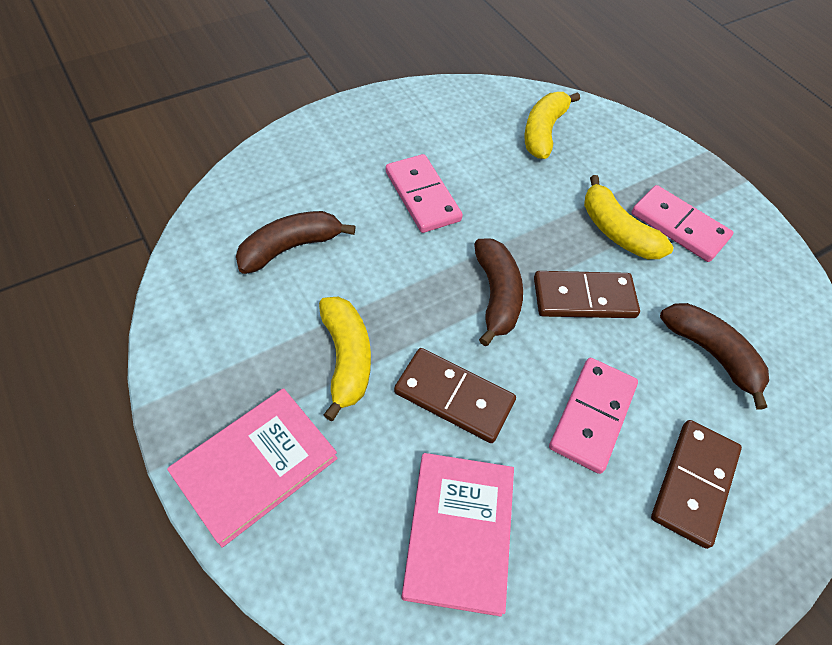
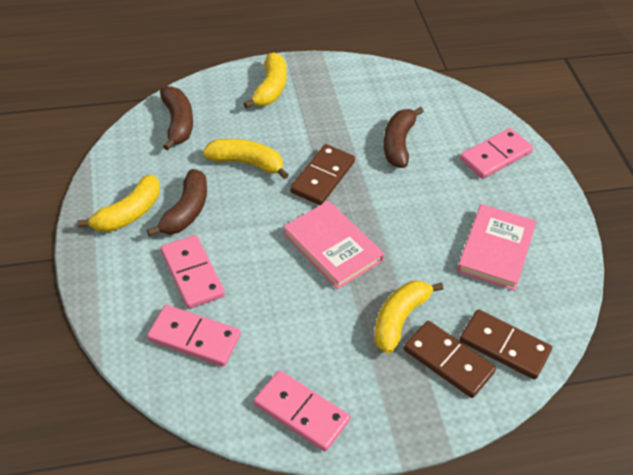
pink domino: 3 -> 4
yellow banana: 3 -> 4

